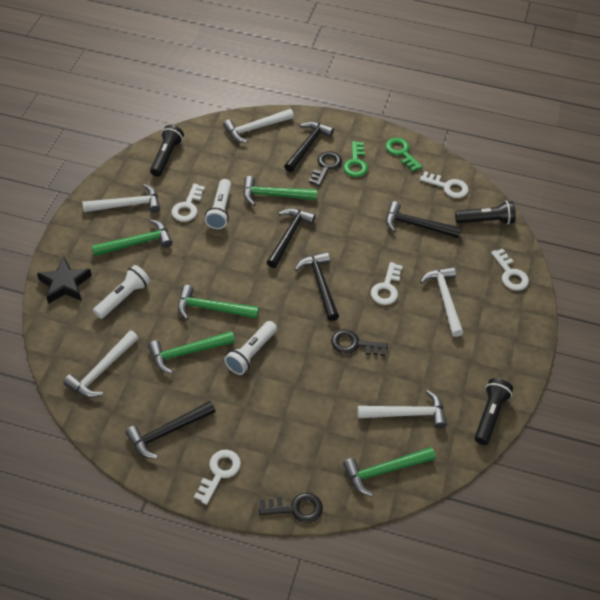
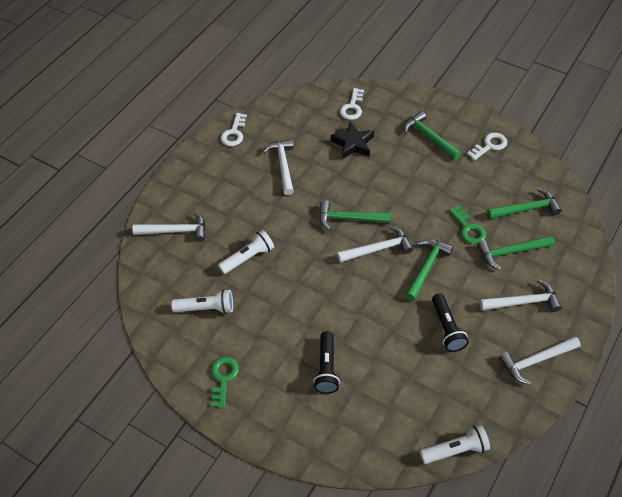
black flashlight: 3 -> 2
black hammer: 5 -> 0
black key: 3 -> 0
white key: 5 -> 3

